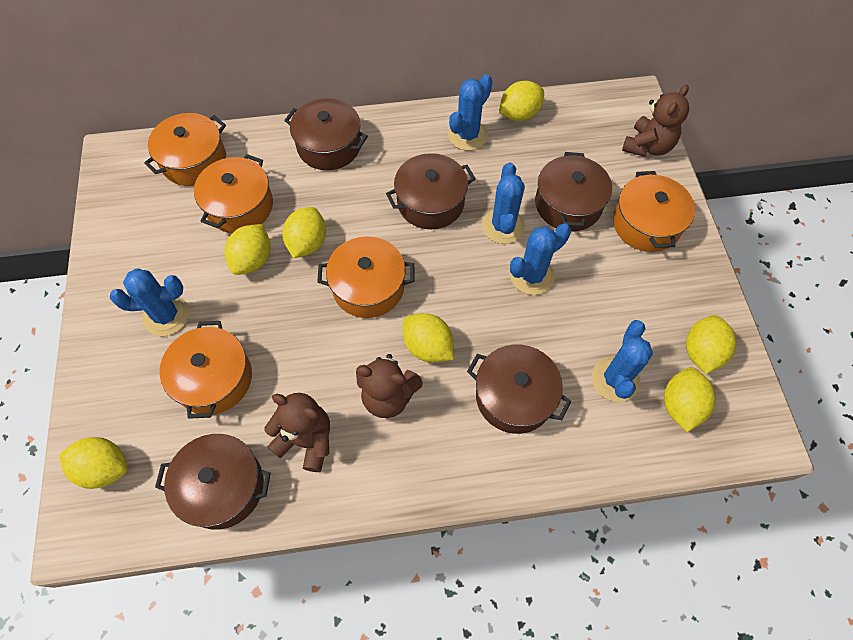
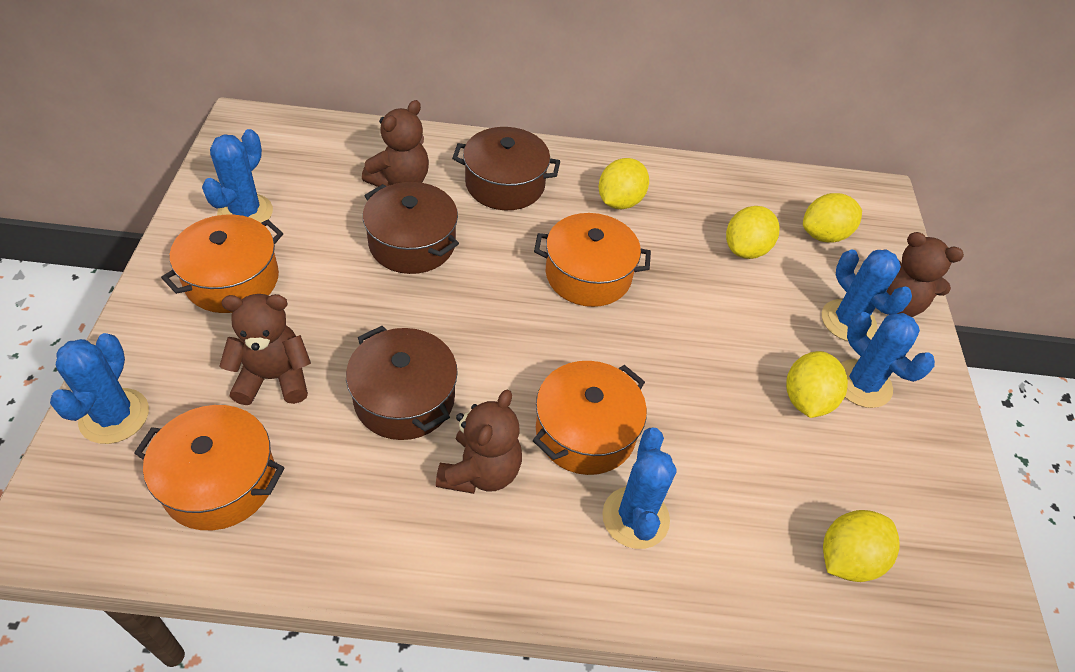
brown pot: 5 -> 3
brown teddy bear: 3 -> 4
orange pot: 5 -> 4
yellow lemon: 7 -> 5

